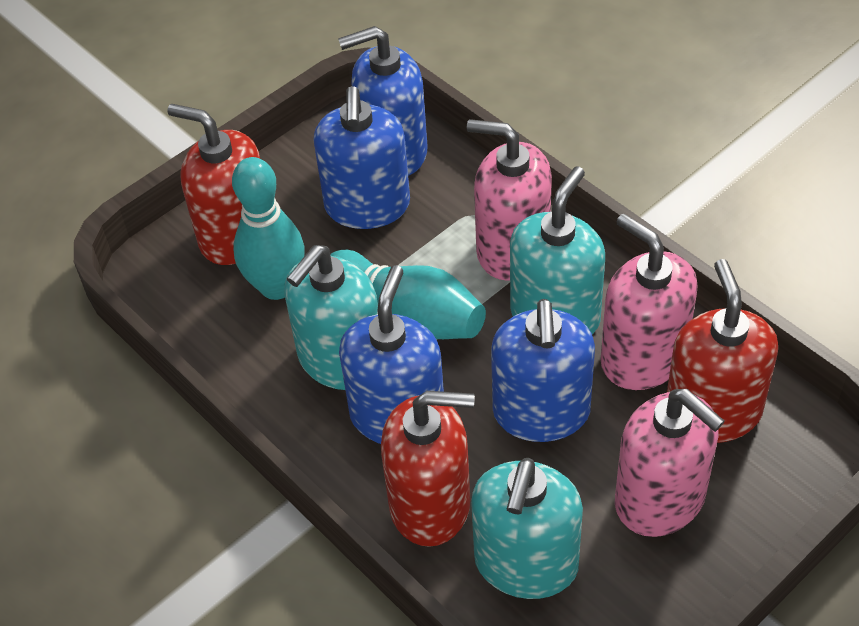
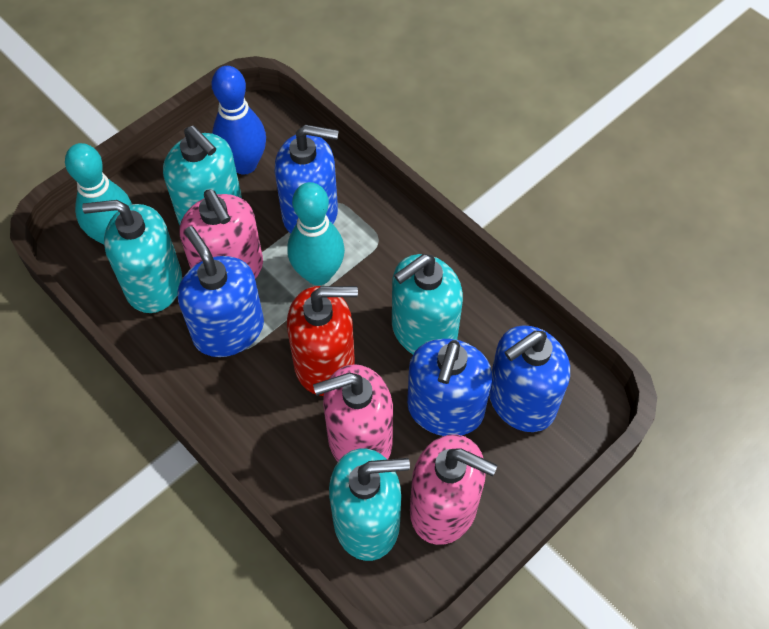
blue bowling pin: 0 -> 1
red soap dispenser: 3 -> 1
turquoise soap dispenser: 3 -> 4

